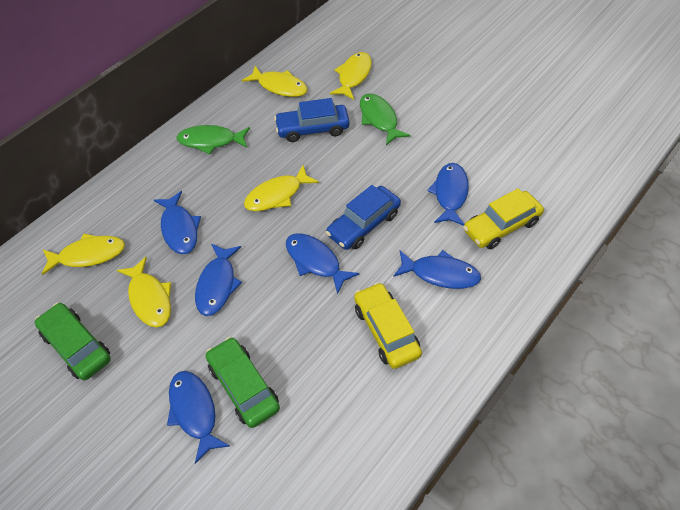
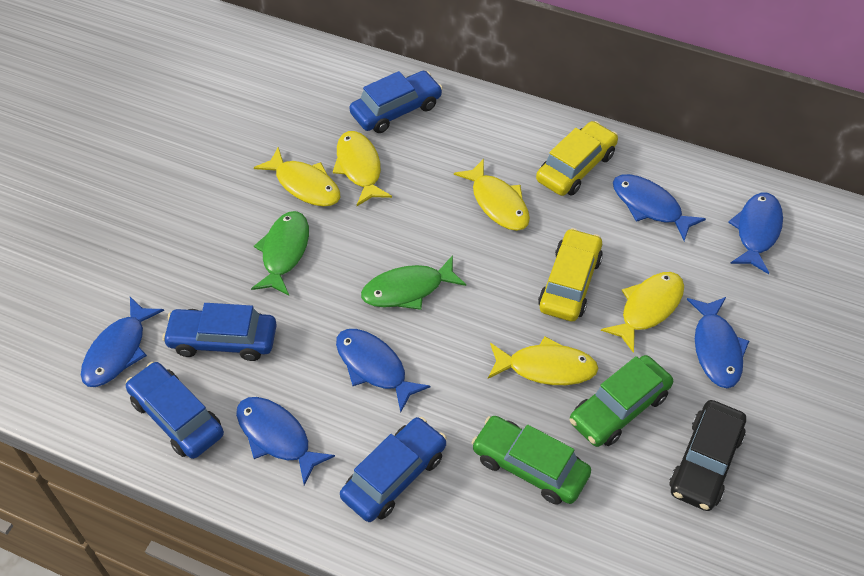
black car: 0 -> 1
blue car: 2 -> 4

